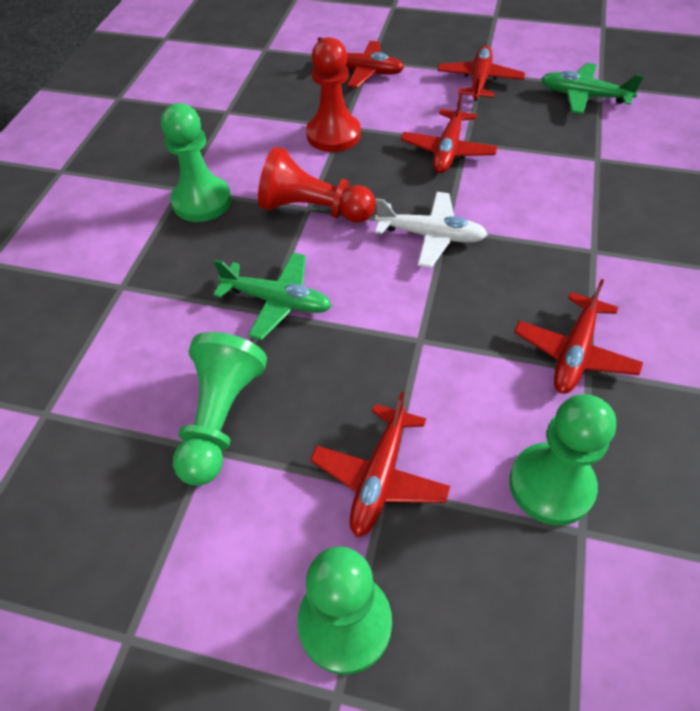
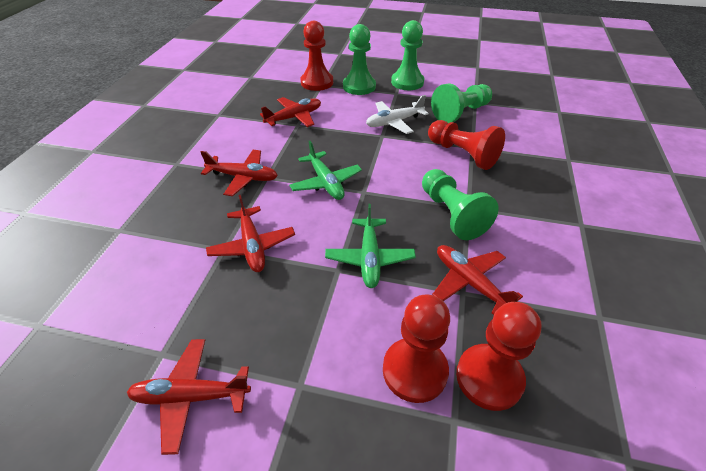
red pawn: 2 -> 4

